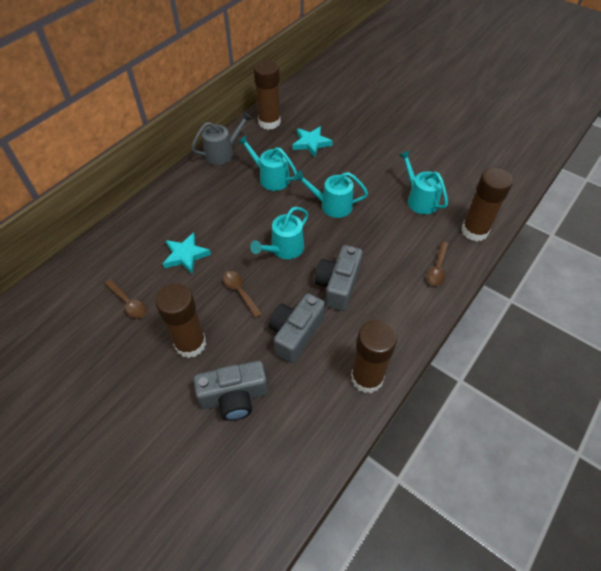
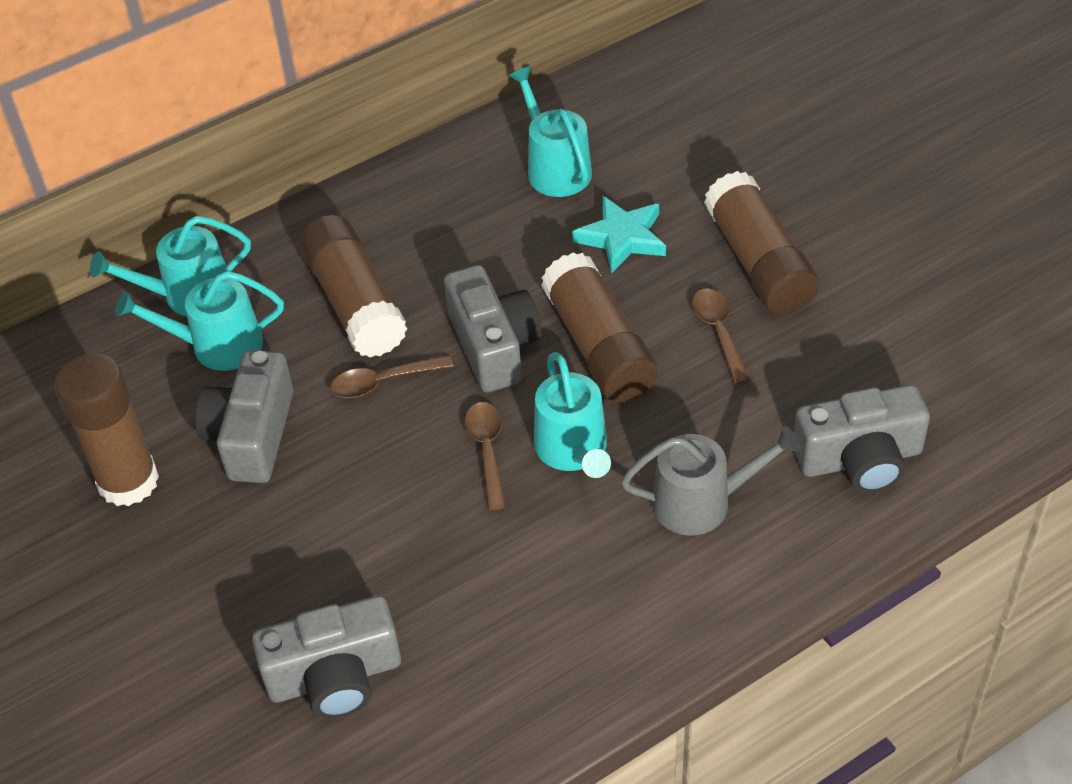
grey camera: 3 -> 4
turquoise star: 2 -> 1

